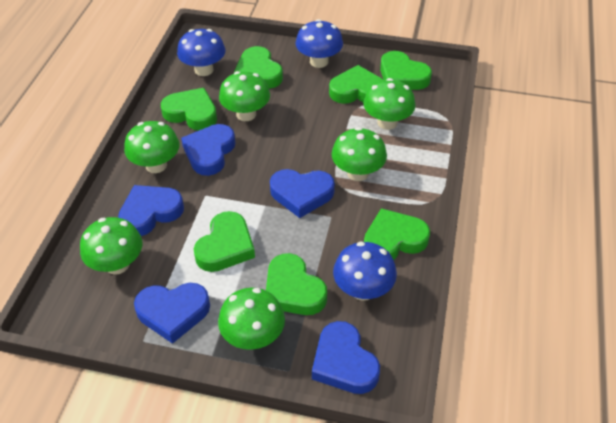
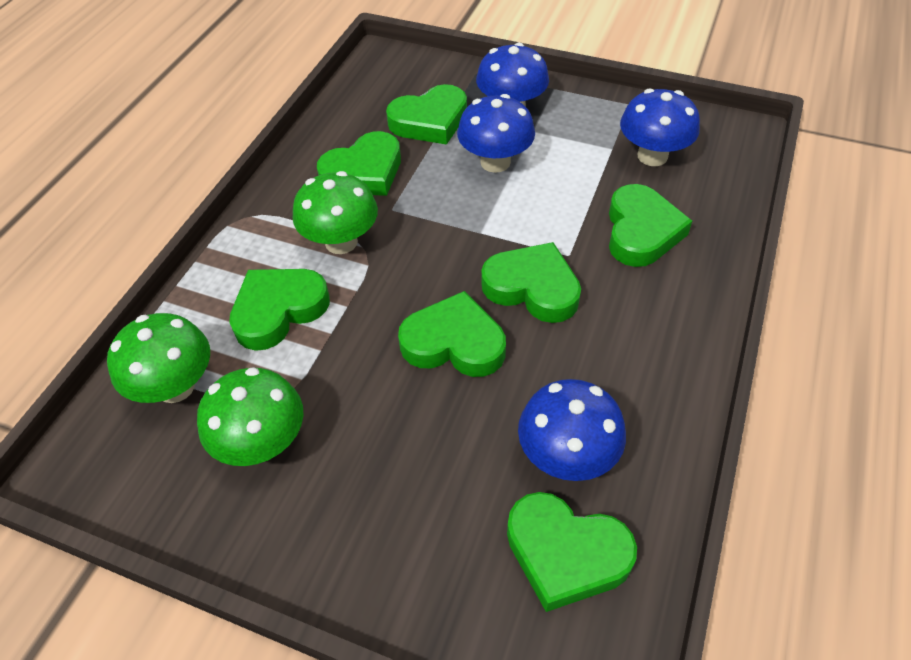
blue heart: 5 -> 0
blue mushroom: 3 -> 4
green mushroom: 6 -> 3

